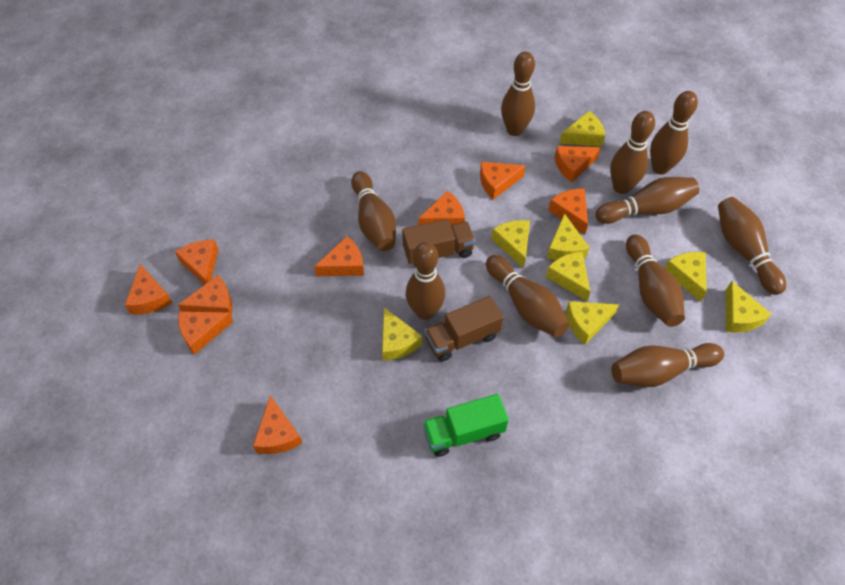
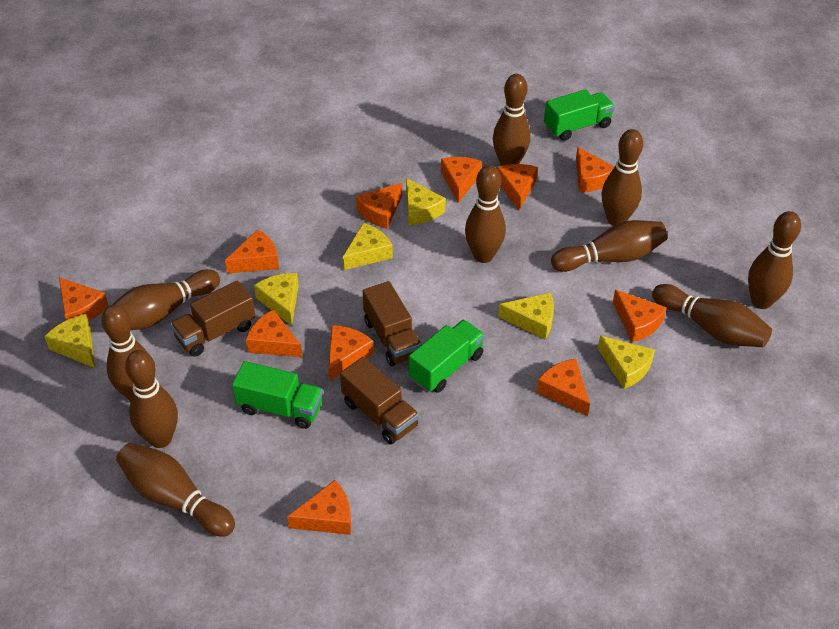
brown truck: 2 -> 3
green truck: 1 -> 3
orange cheese: 10 -> 11
yellow cheese: 8 -> 6

